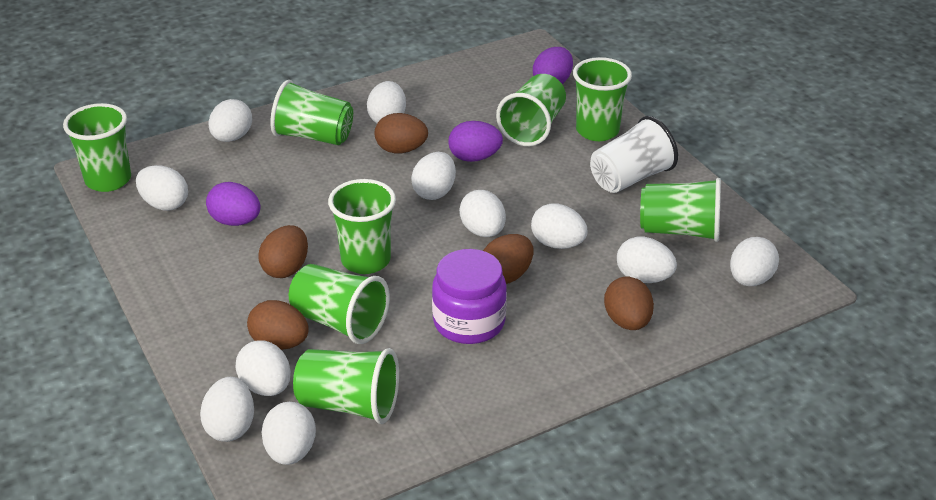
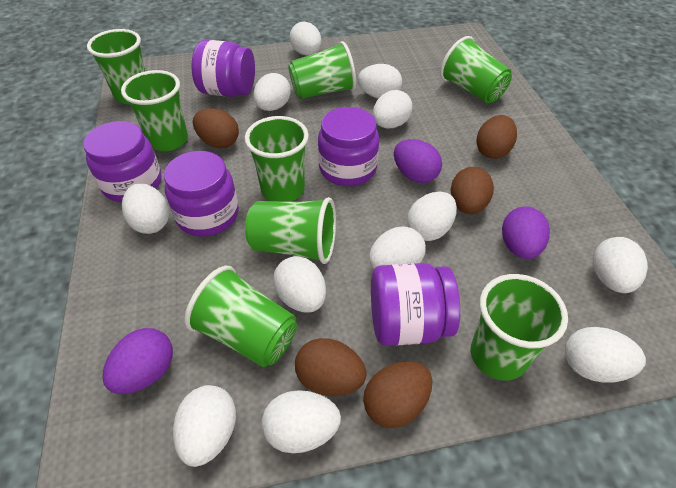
purple jar: 1 -> 5
white cup: 1 -> 0
white egg: 11 -> 12

